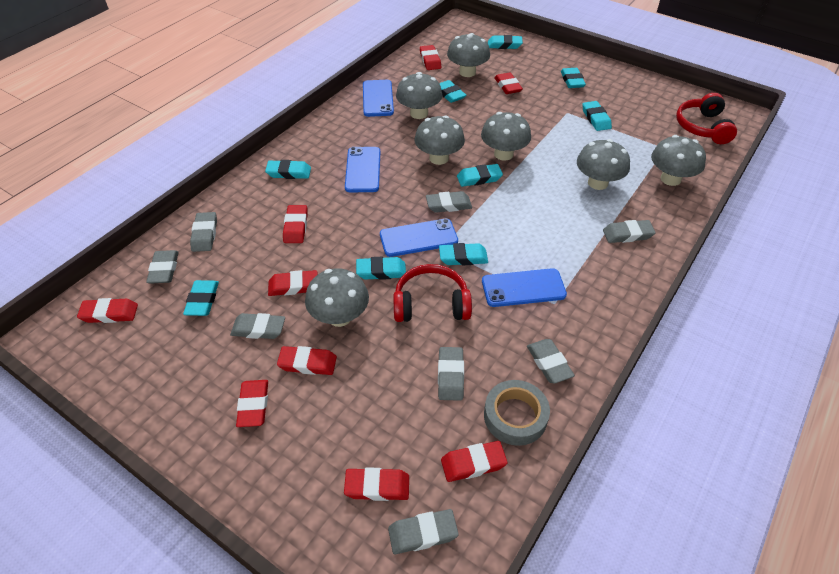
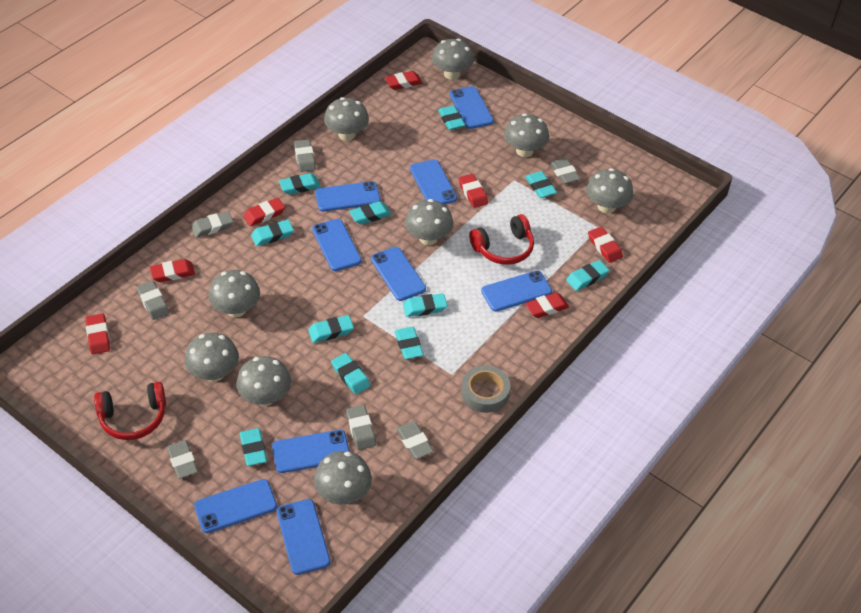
blue phone: 4 -> 9
grey eraser: 8 -> 7
grey mushroom: 7 -> 9
red eraser: 9 -> 7
turquoise eraser: 9 -> 11

